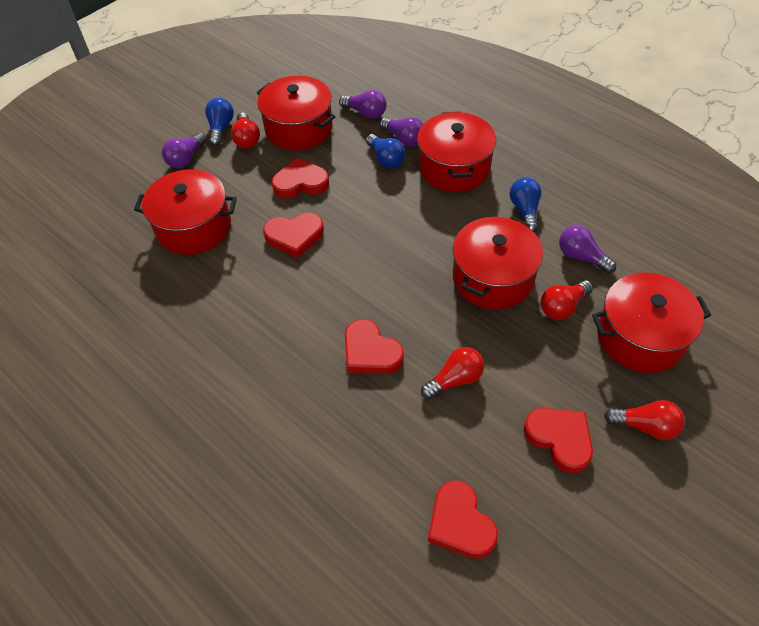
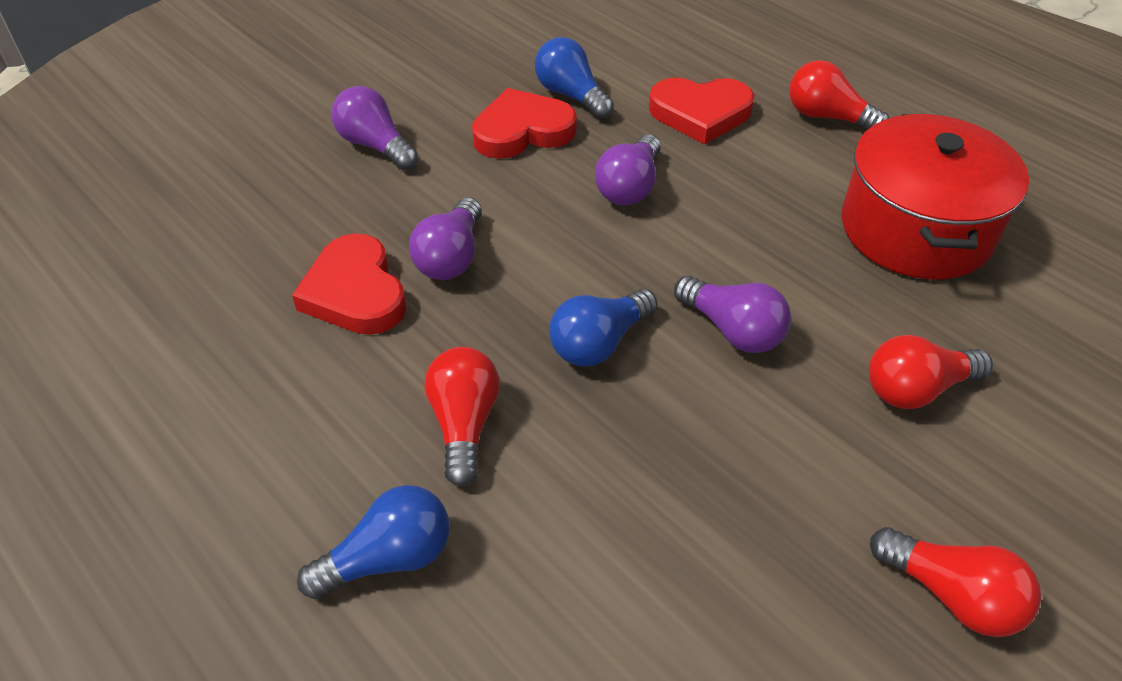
red heart: 5 -> 3
red pot: 5 -> 1

